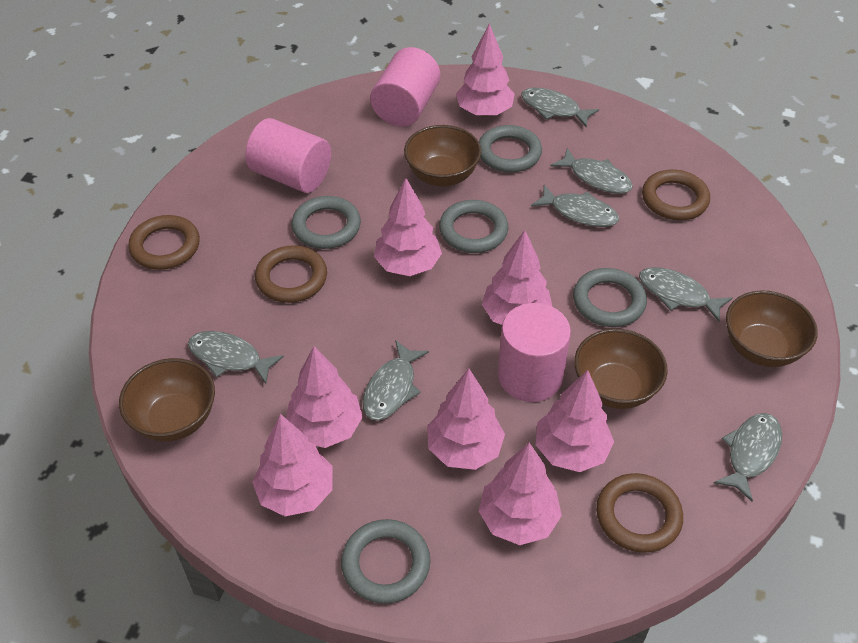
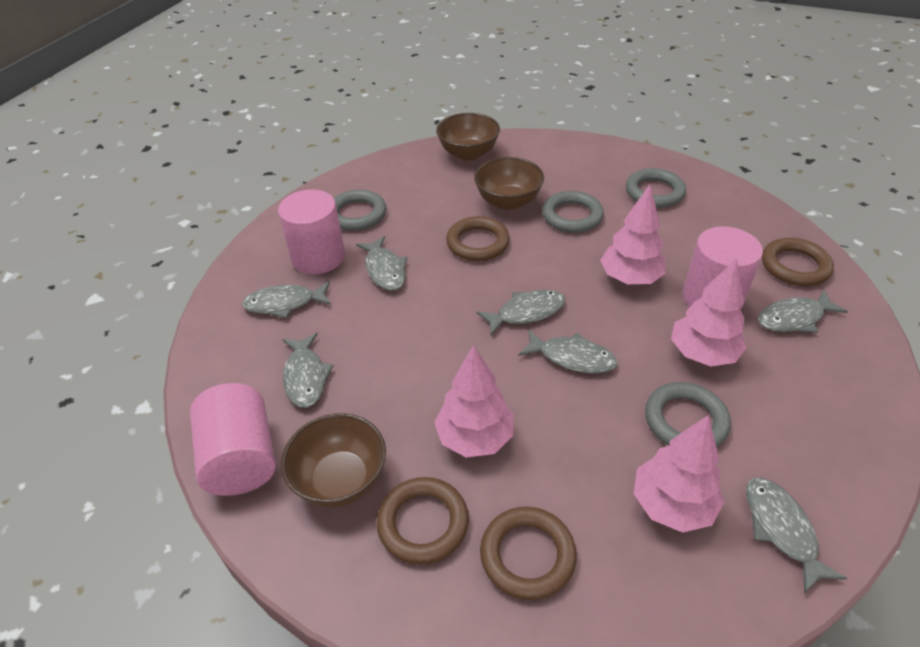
brown bowl: 4 -> 3
grey ring: 5 -> 4
pink tree: 8 -> 4

